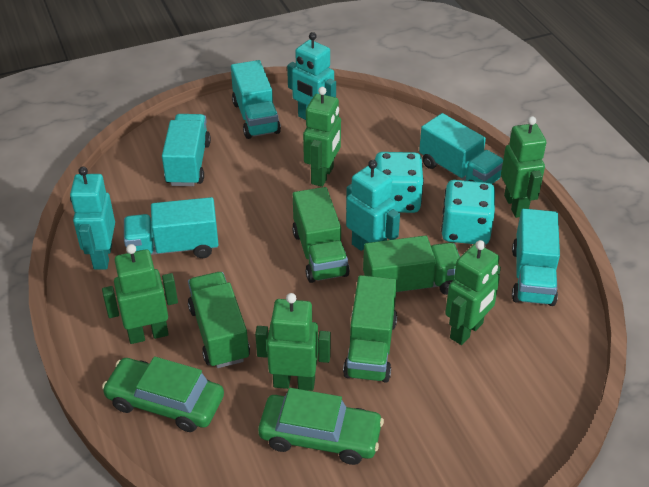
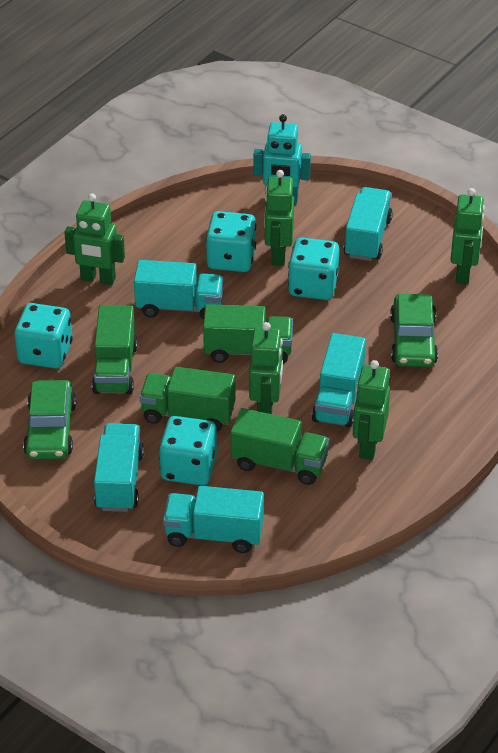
turquoise dice: 2 -> 4
turquoise robot: 3 -> 1

